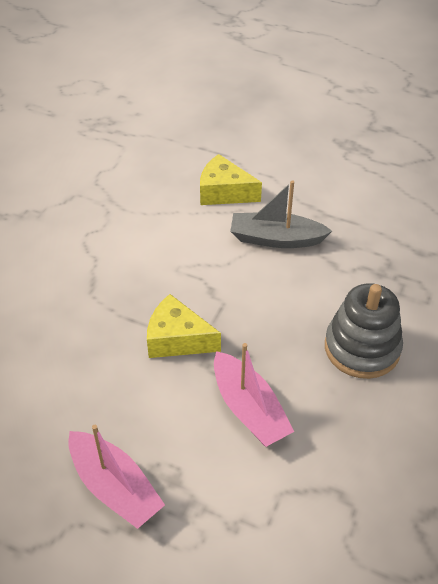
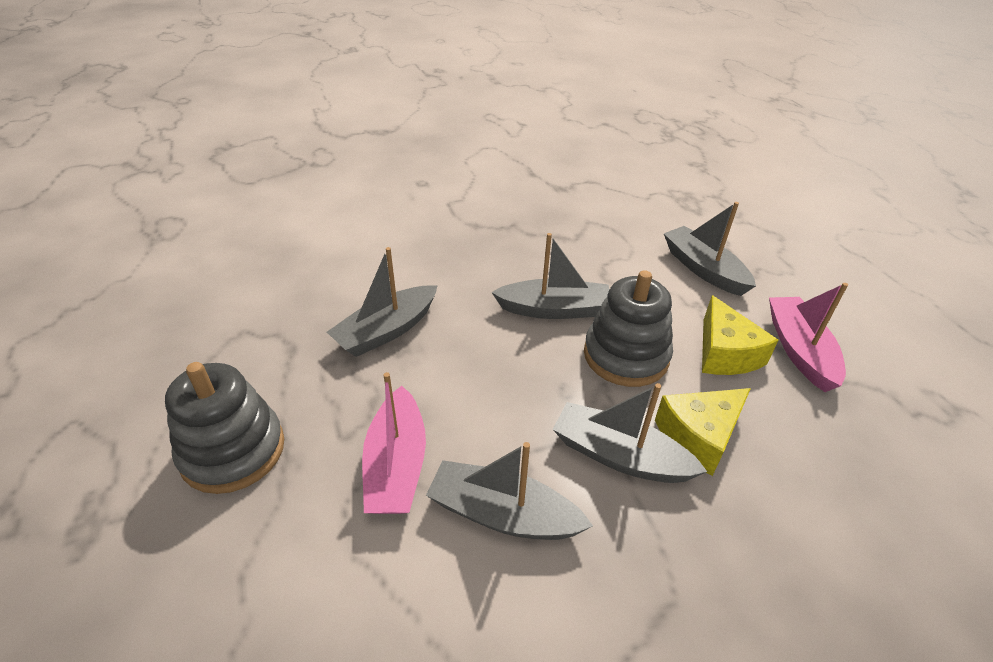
grey boat: 1 -> 5
grey stacking toy: 1 -> 2

